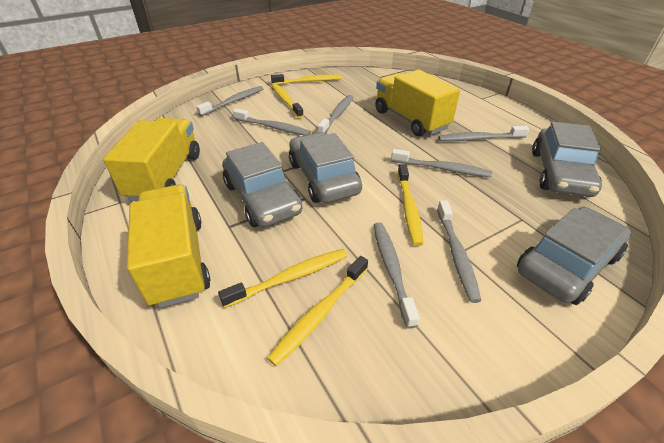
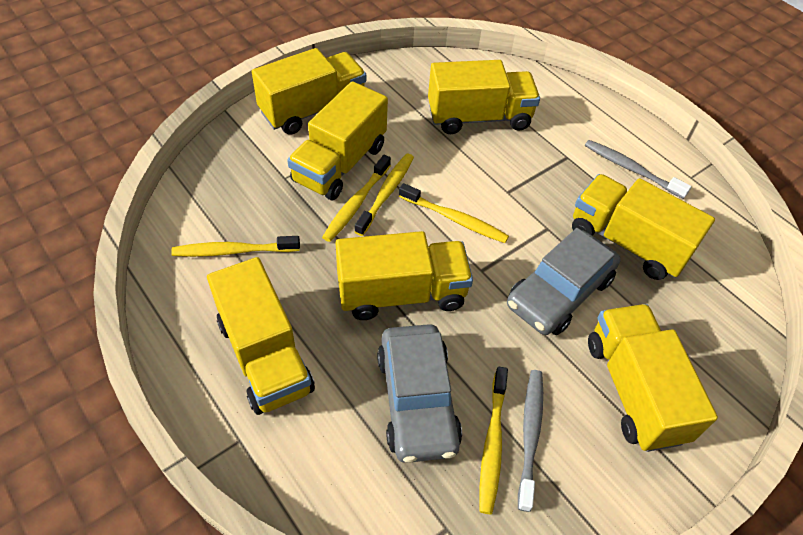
grey car: 4 -> 2
grey toothbrush: 7 -> 2
yellow truck: 3 -> 7

